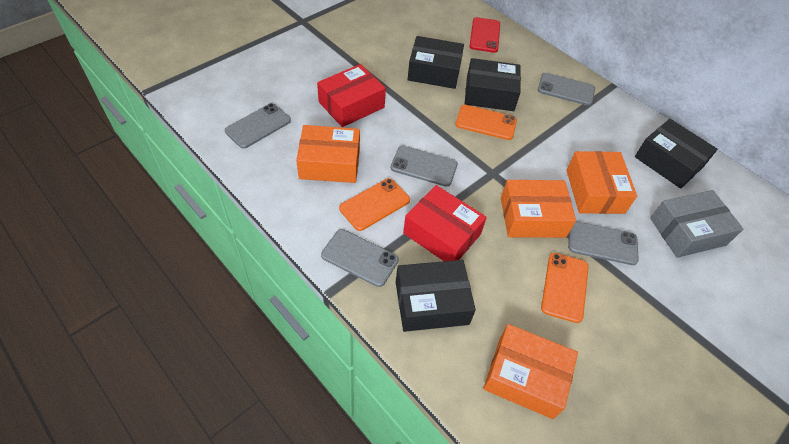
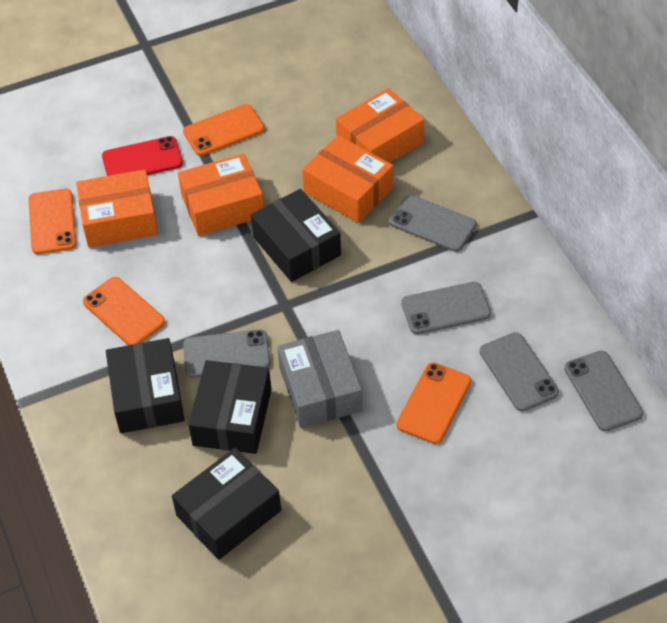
orange phone: 3 -> 4
red box: 2 -> 0

